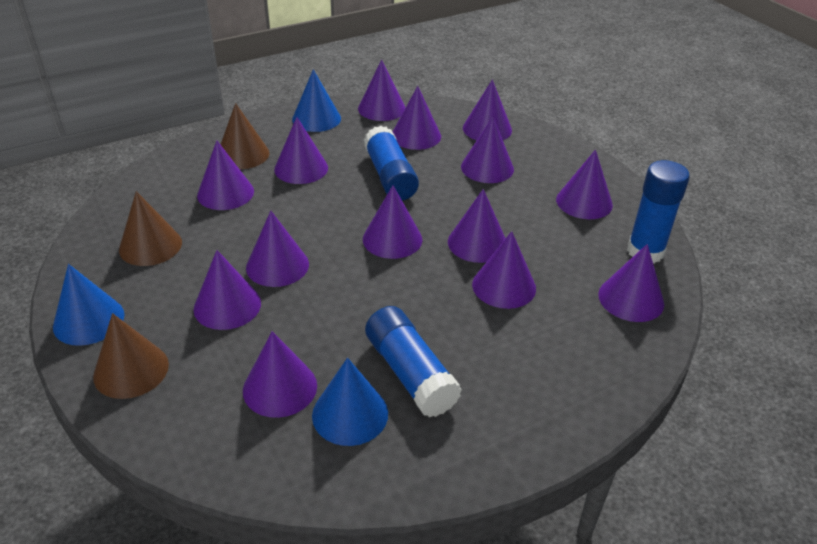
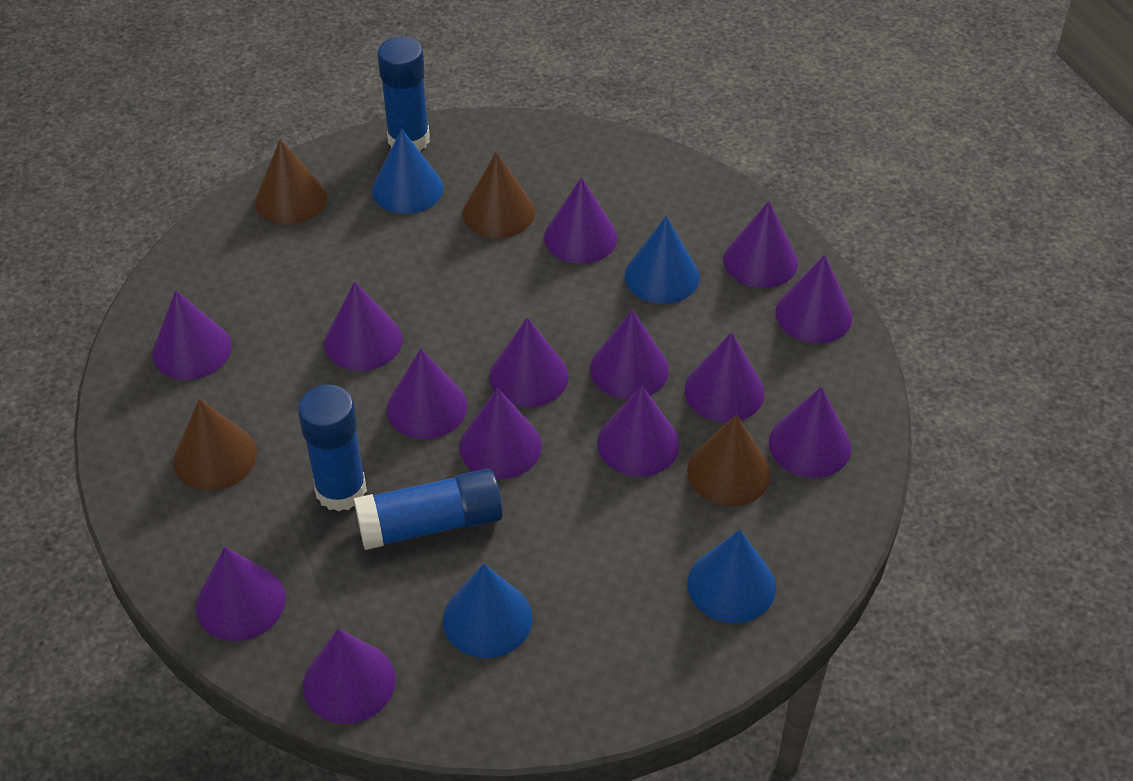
blue cone: 3 -> 4
brown cone: 3 -> 4

